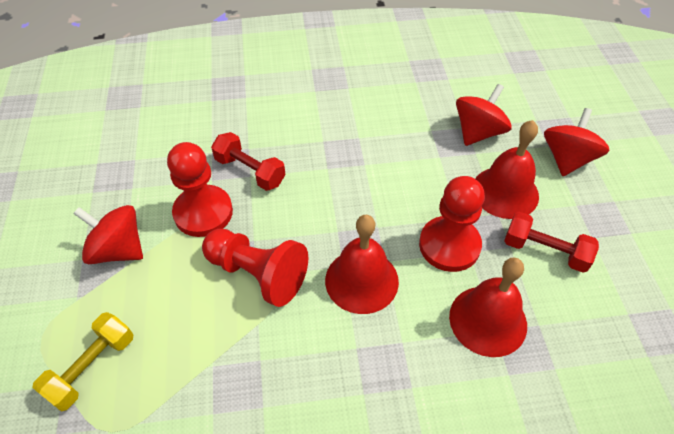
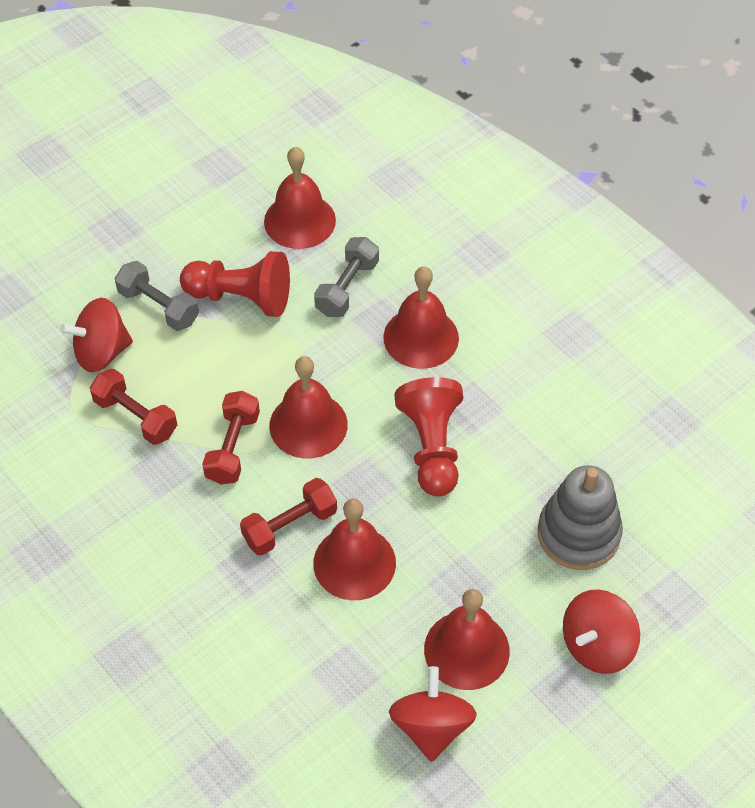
grey dumbbell: 0 -> 2
grey stacking toy: 0 -> 1
red bell: 3 -> 5
red dumbbell: 2 -> 3
red pawn: 3 -> 2
yellow dumbbell: 1 -> 0

